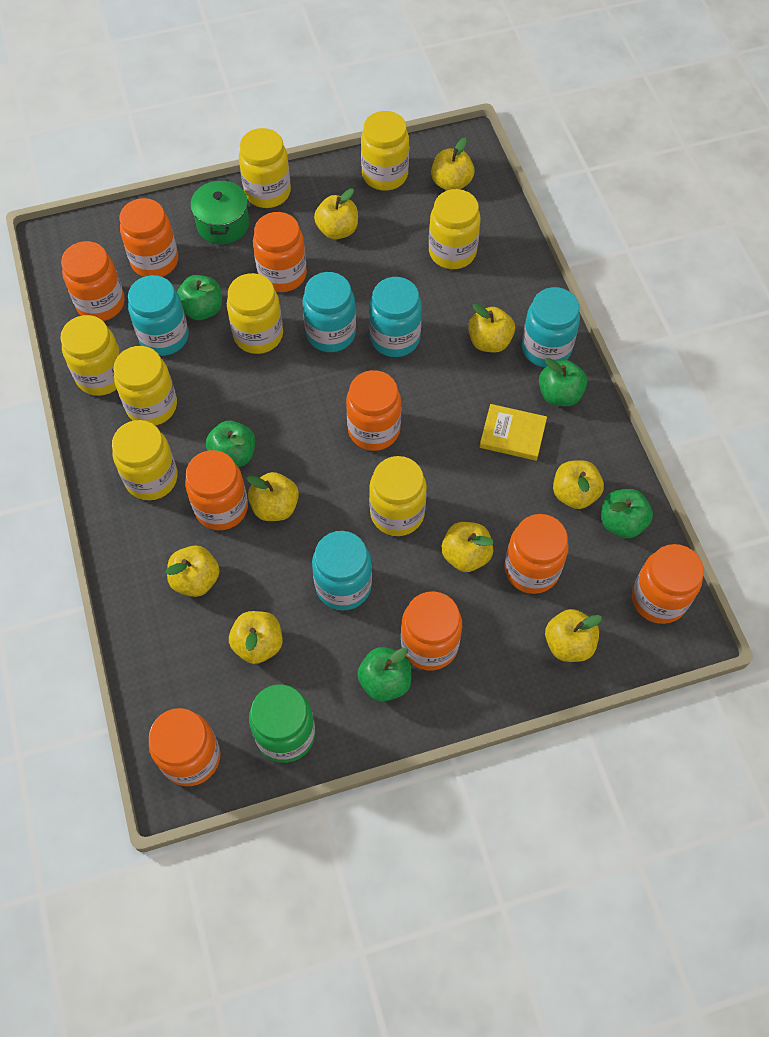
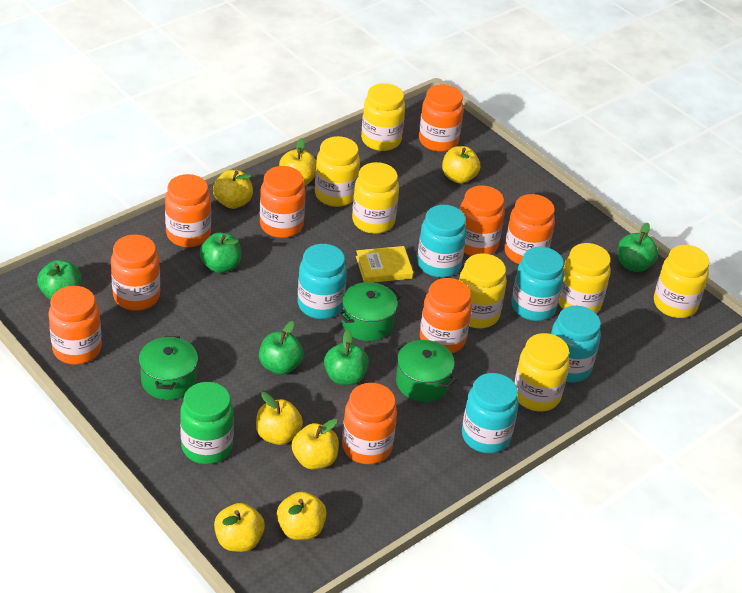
green pot: 1 -> 3
yellow apple: 9 -> 7
yellow jar: 8 -> 7

